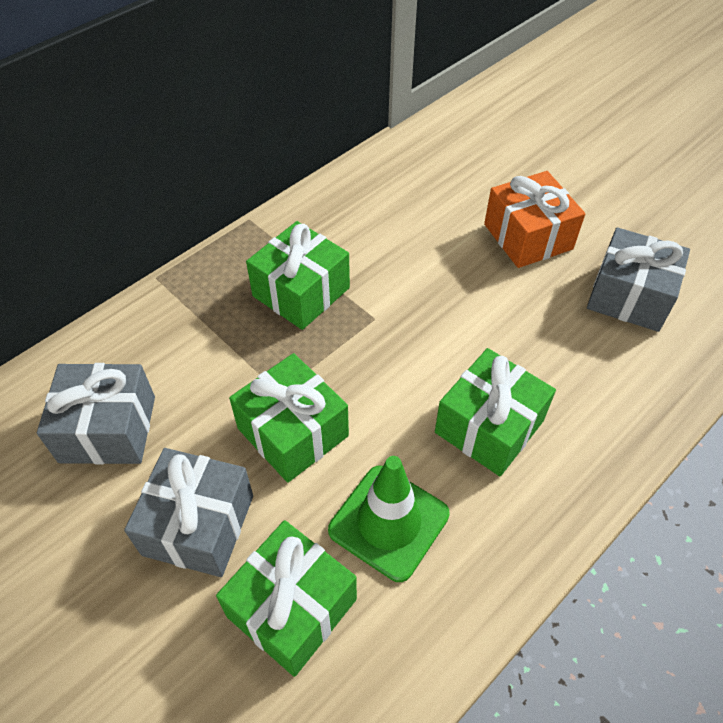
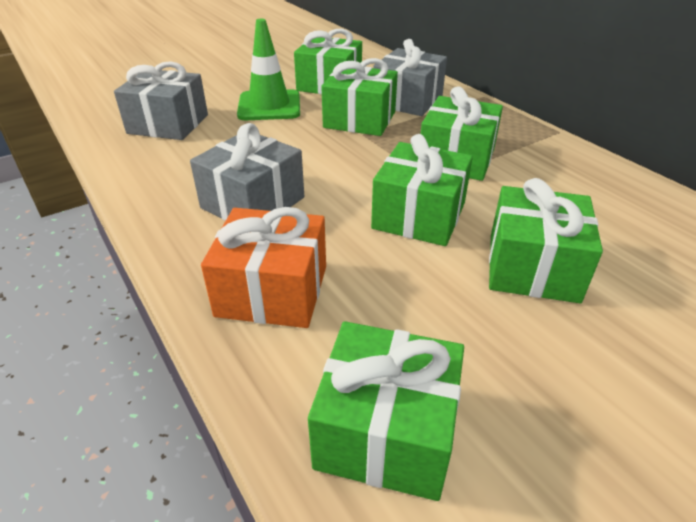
green gift: 4 -> 6

